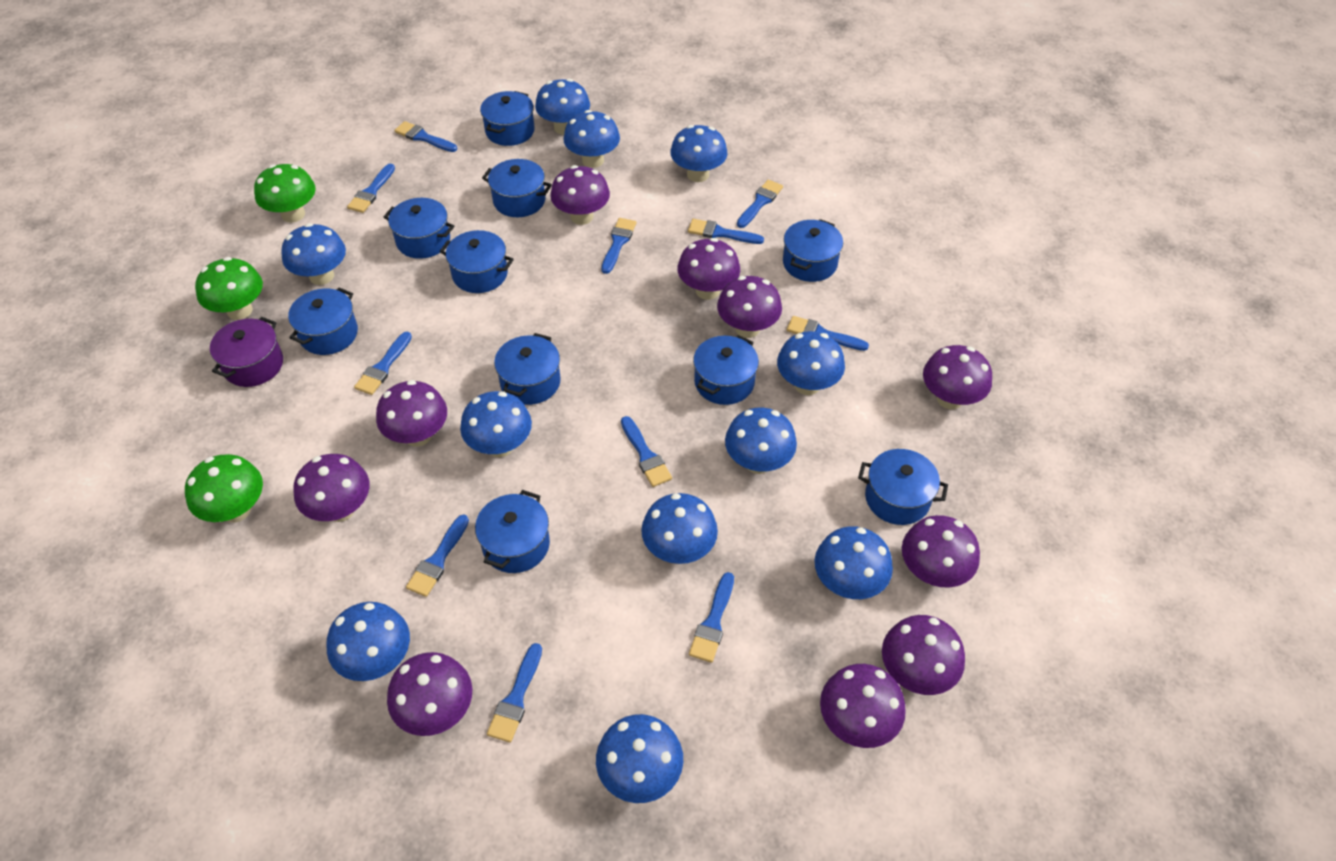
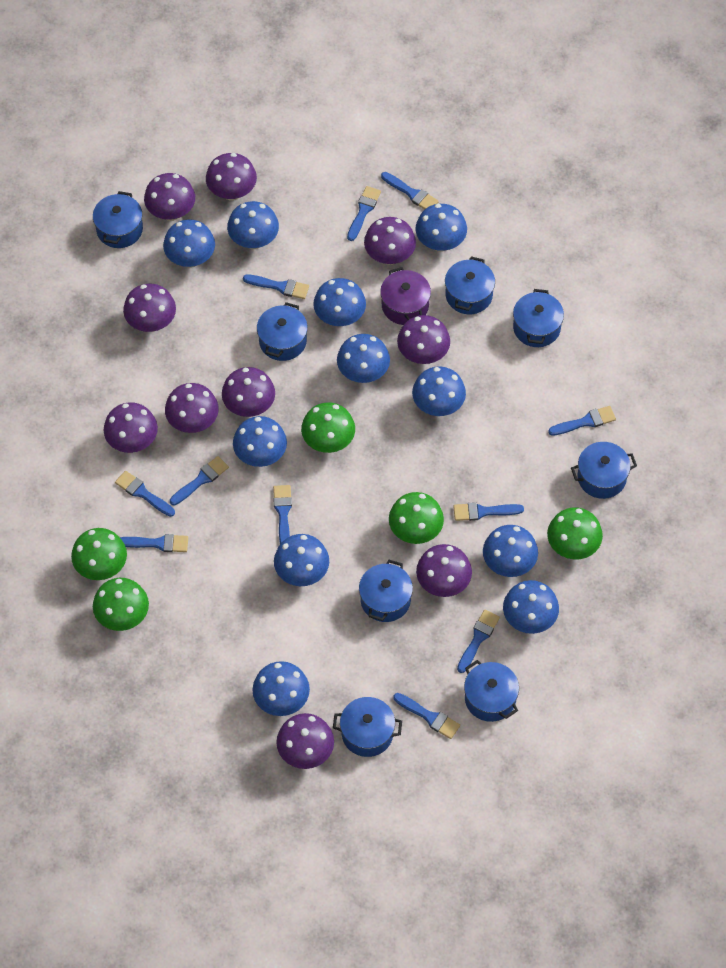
blue pot: 10 -> 8
green mushroom: 3 -> 5

